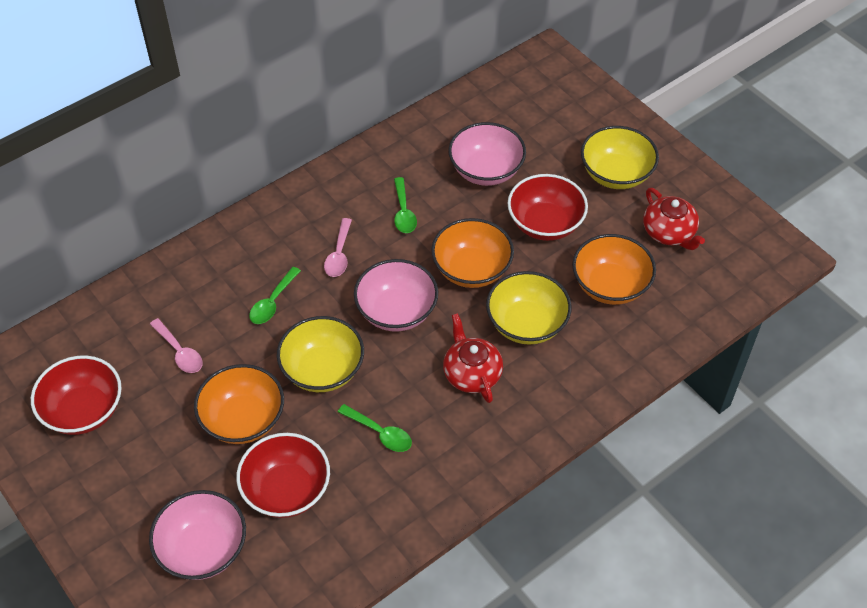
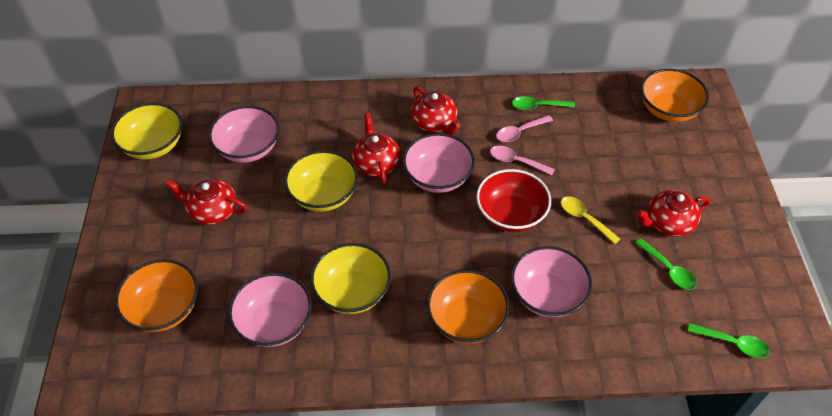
pink bowl: 3 -> 4
red bowl: 3 -> 1
red teapot: 2 -> 4
yellow spoon: 0 -> 1

